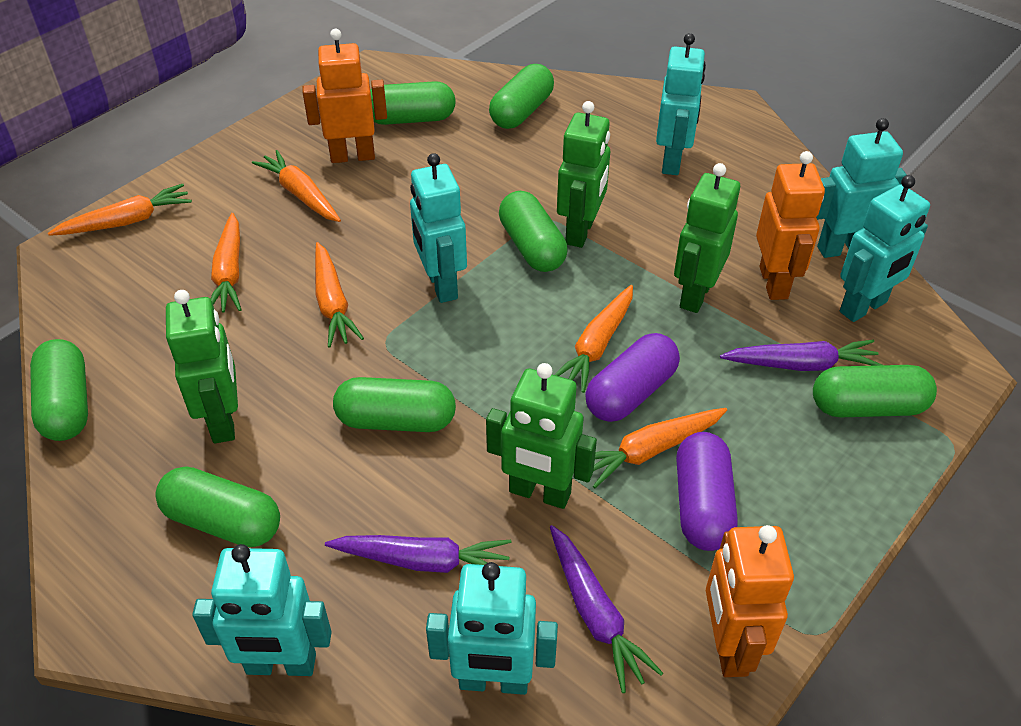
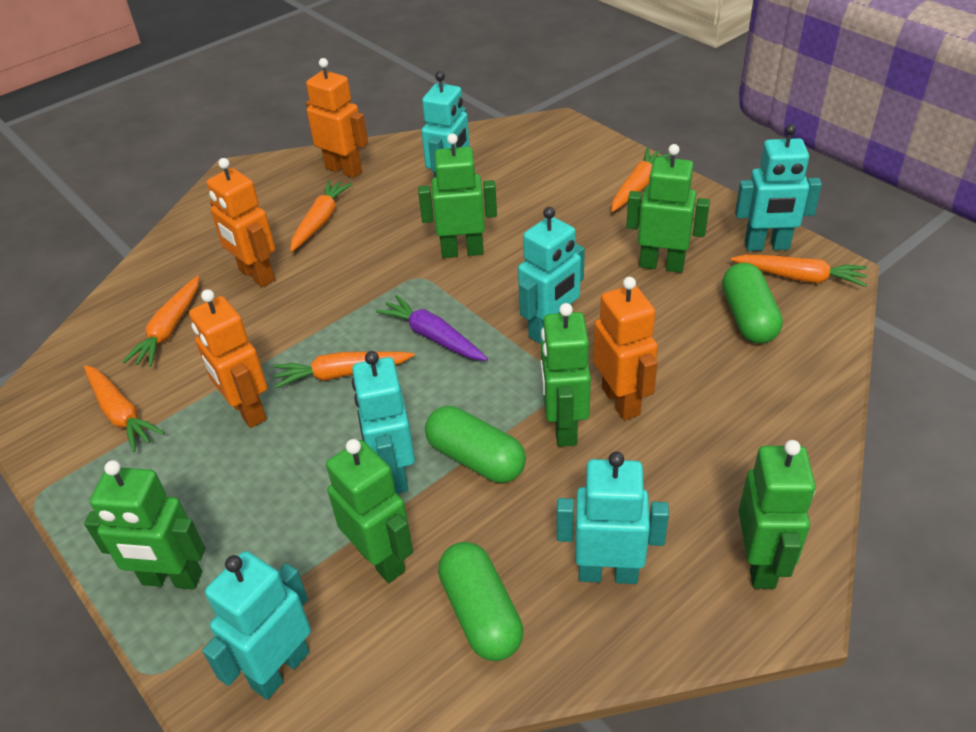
green capsule: 7 -> 3
green robot: 4 -> 6
orange robot: 3 -> 4
purple capsule: 2 -> 0
purple carrot: 3 -> 1

